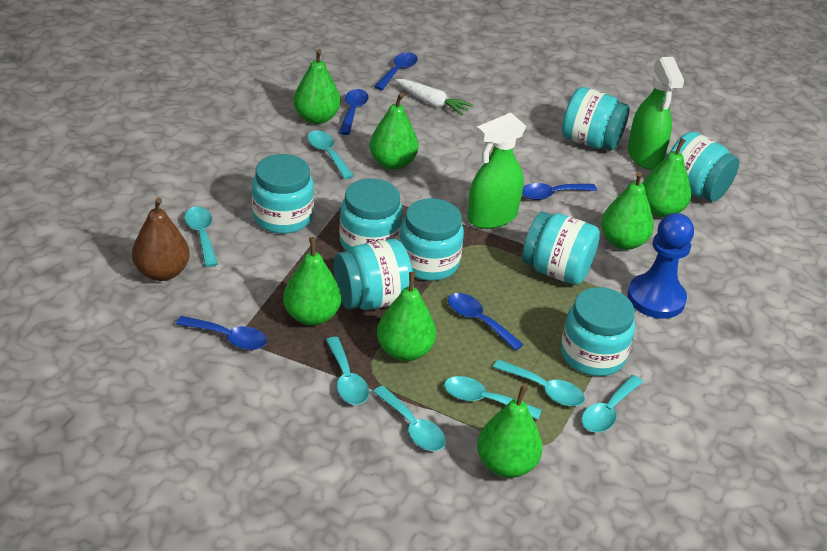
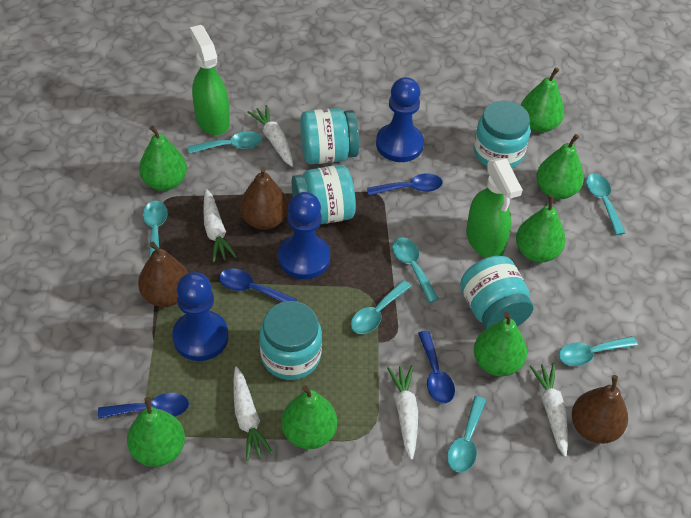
blue pawn: 1 -> 3
blue spoon: 5 -> 4
brown pear: 1 -> 3
turquoise jar: 8 -> 5
white carrot: 1 -> 5

